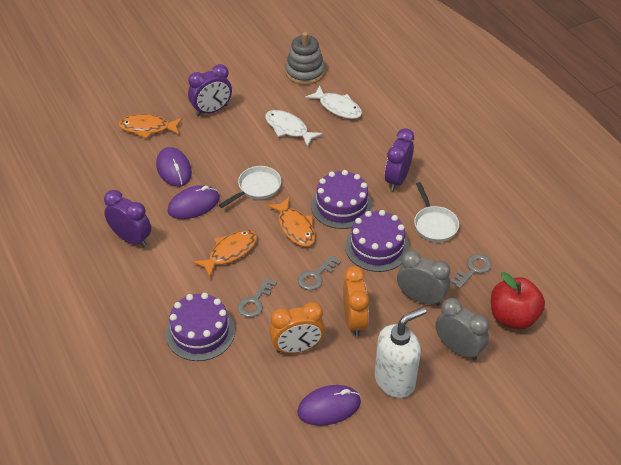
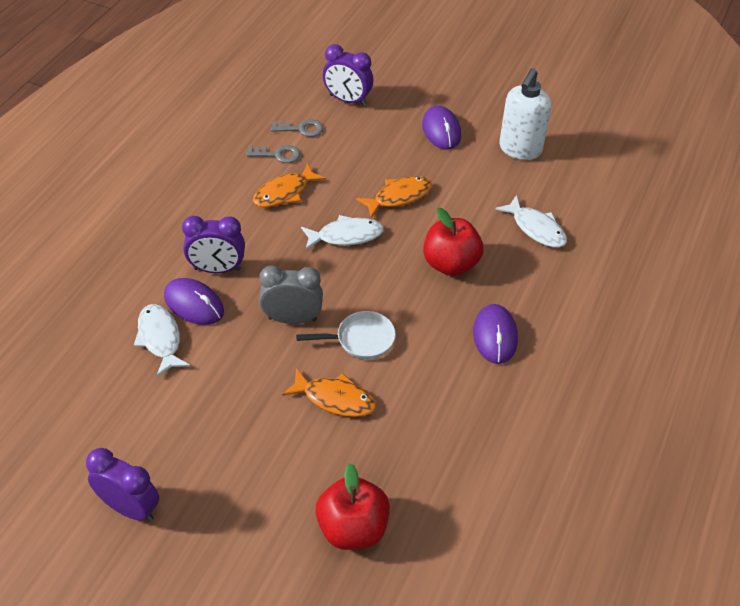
grey clock: 2 -> 1
grey key: 3 -> 2
grey stacking toy: 1 -> 0
orange clock: 2 -> 0
purple cake: 3 -> 0
red apple: 1 -> 2
white fish: 2 -> 3
white pan: 2 -> 1

